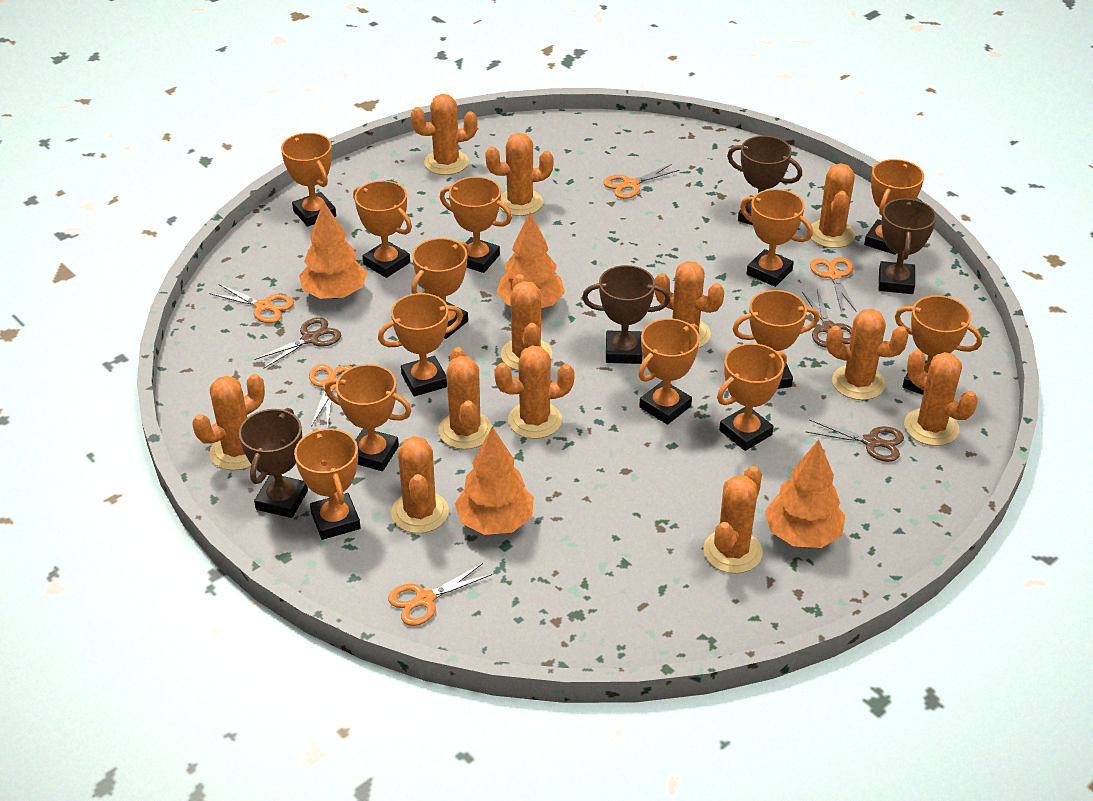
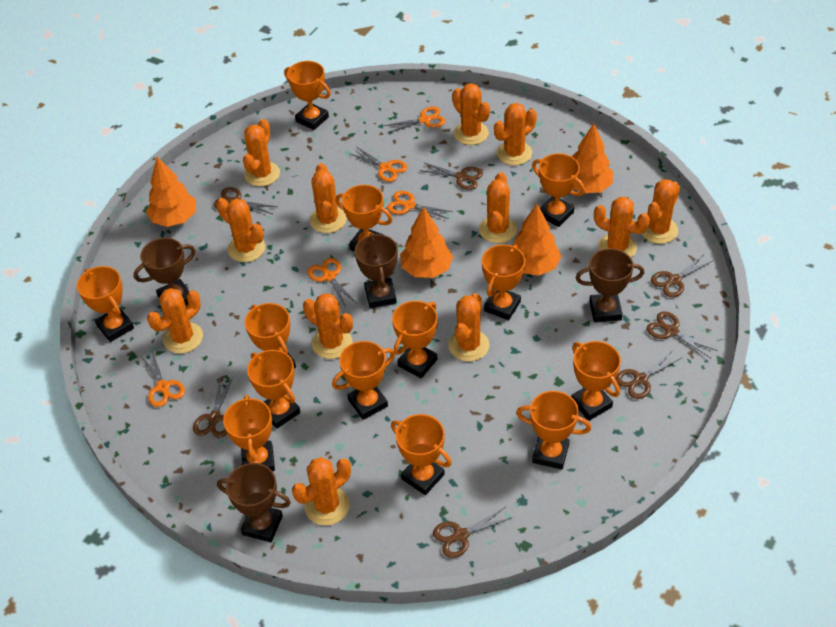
brown scissors: 3 -> 7

